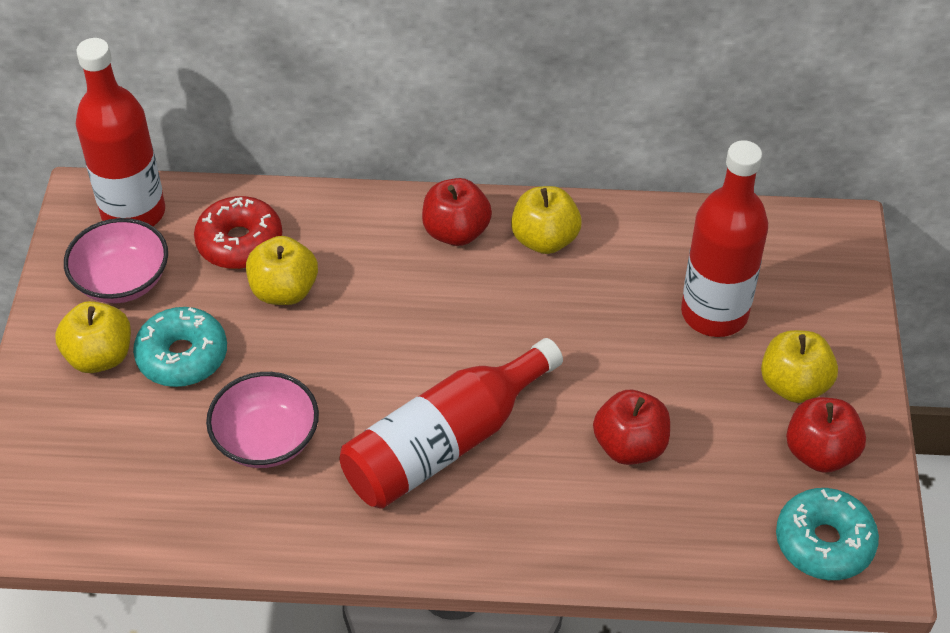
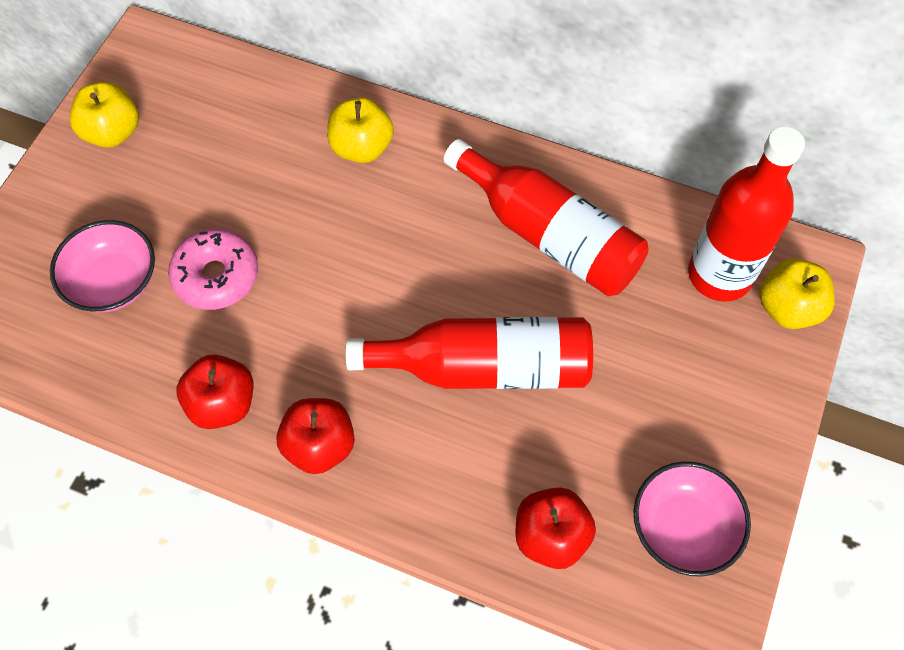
pink donut: 0 -> 1
red donut: 1 -> 0
turquoise donut: 2 -> 0
yellow apple: 4 -> 3

